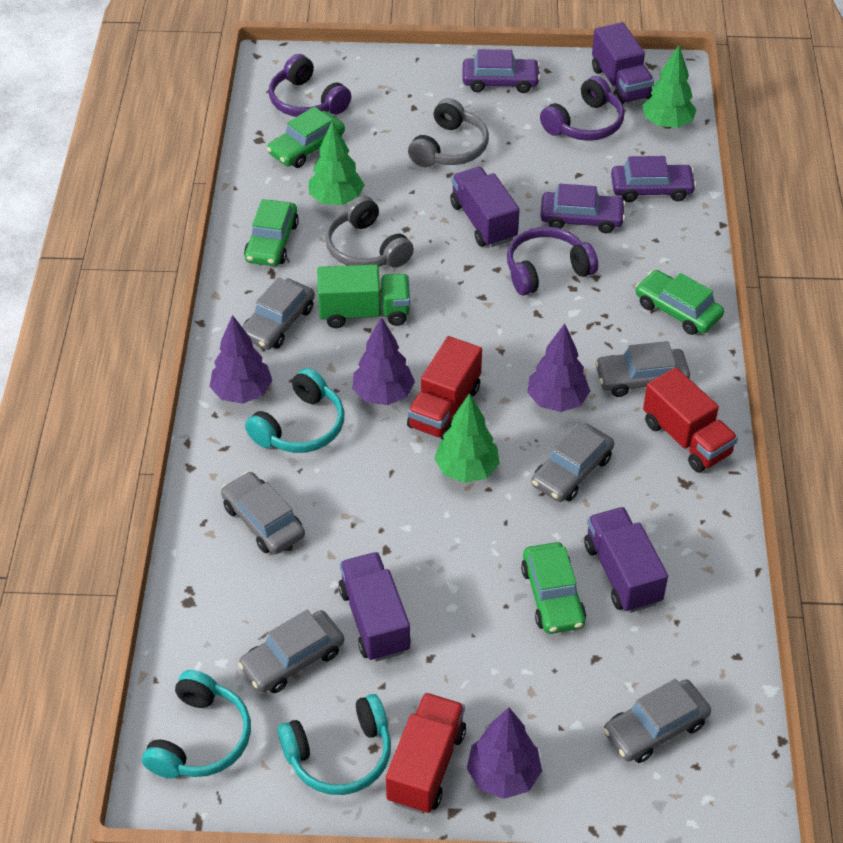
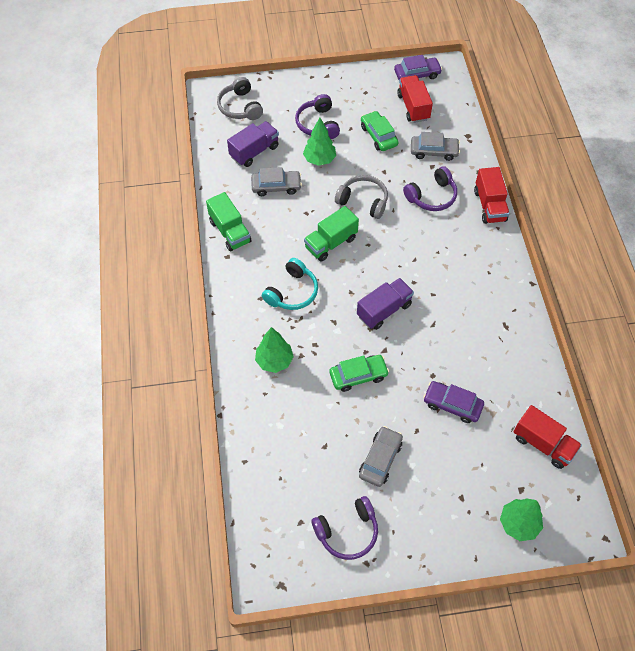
green car: 4 -> 2
green truck: 1 -> 2
grey car: 6 -> 3
purple car: 3 -> 2
purple tree: 4 -> 0
purple truck: 4 -> 2
turquoise headphones: 3 -> 1

